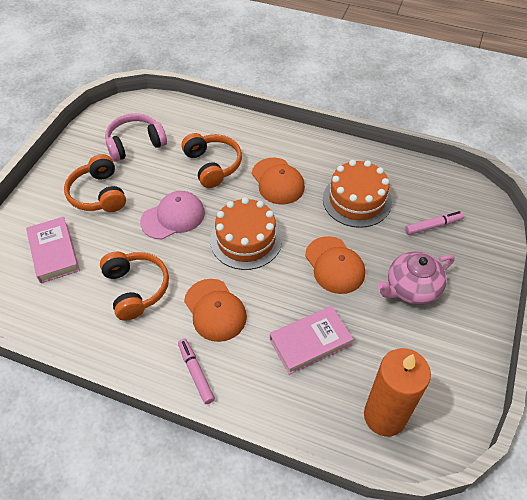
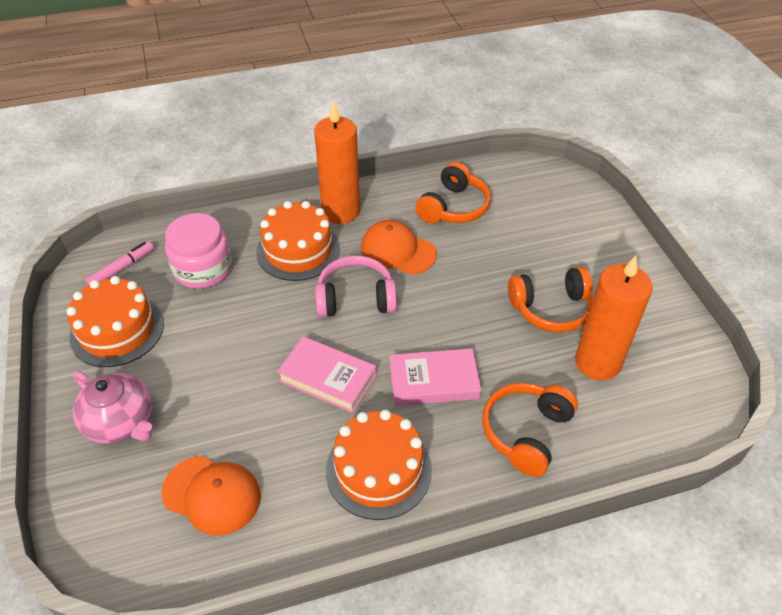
orange cake: 2 -> 3
orange candle: 1 -> 2
orange cap: 3 -> 2
pink cap: 1 -> 0
pink jar: 0 -> 1
pink marker: 2 -> 1

